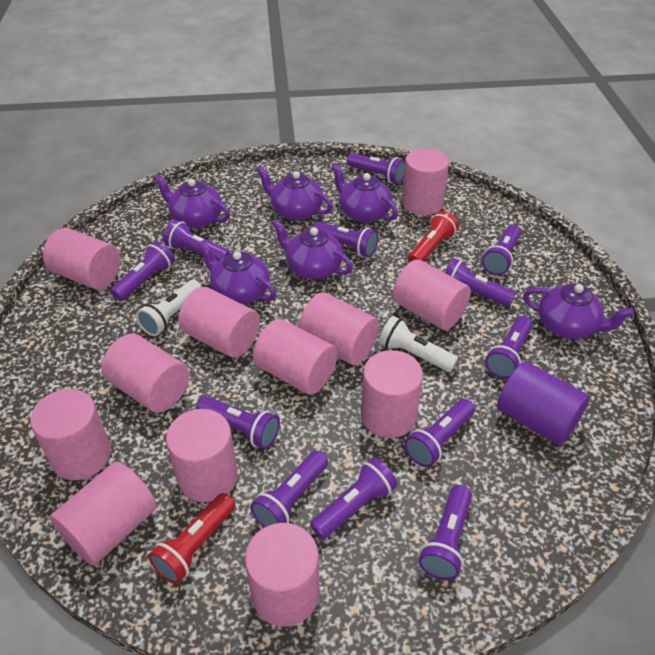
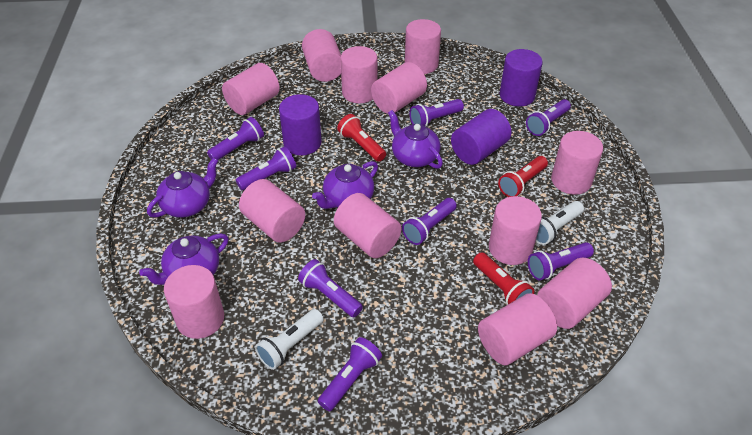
purple cylinder: 1 -> 3
purple flashlight: 12 -> 8
purple teapot: 6 -> 4
red flashlight: 2 -> 3

